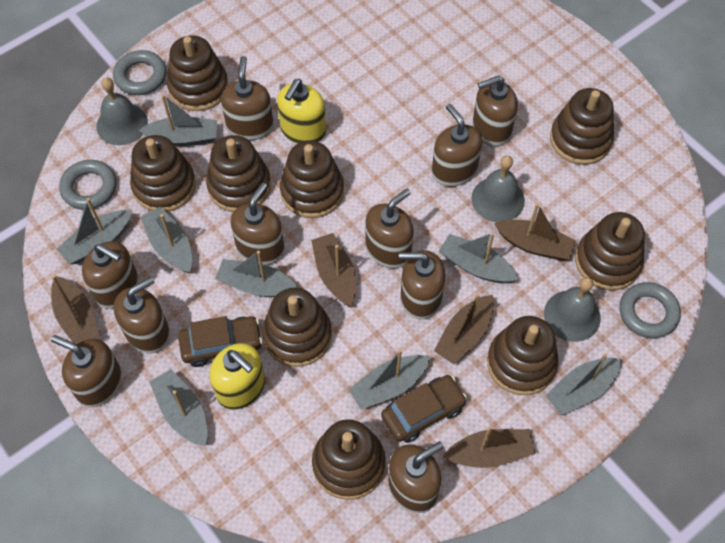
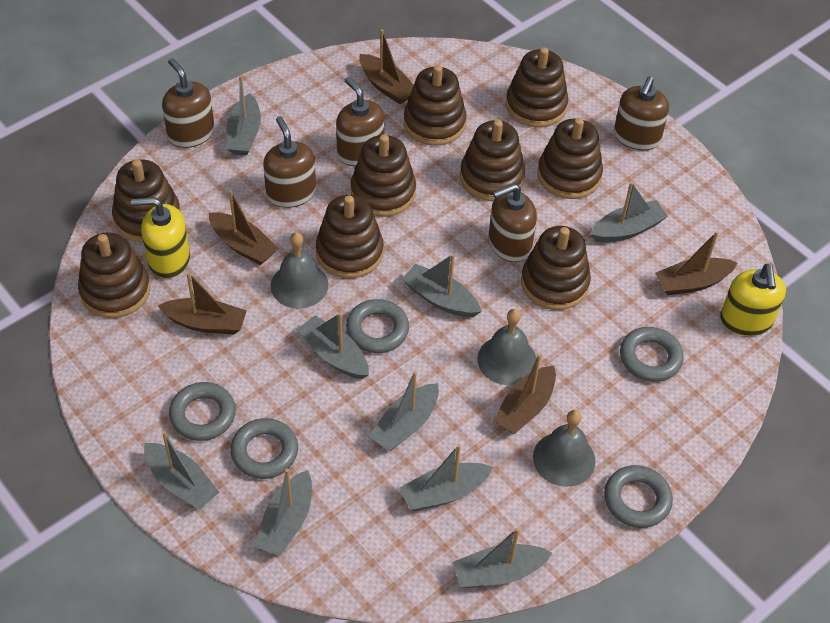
brown car: 2 -> 0
brown soap dispenser: 10 -> 5
grey boat: 8 -> 9
grey ring: 3 -> 5

